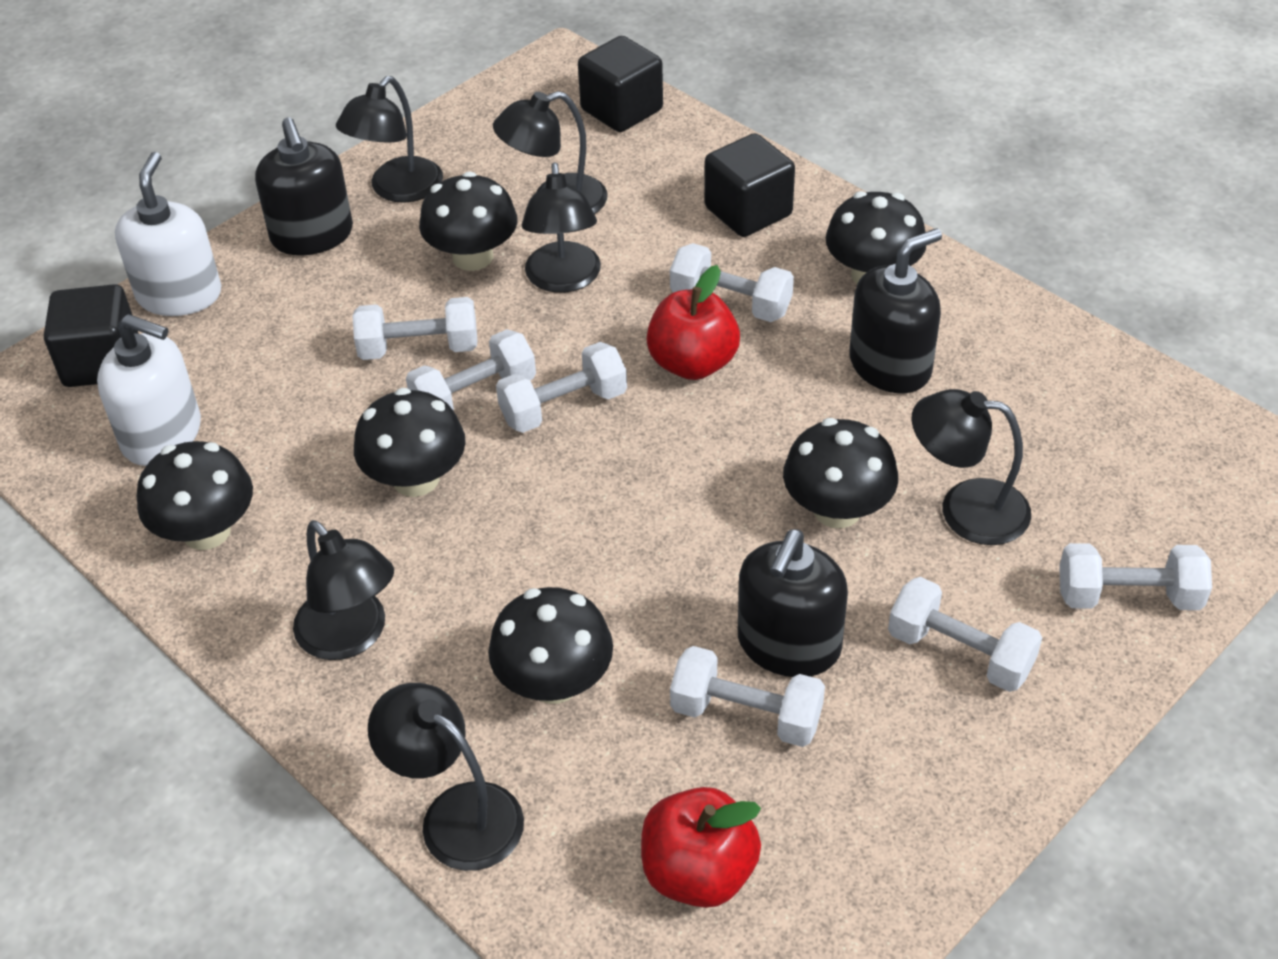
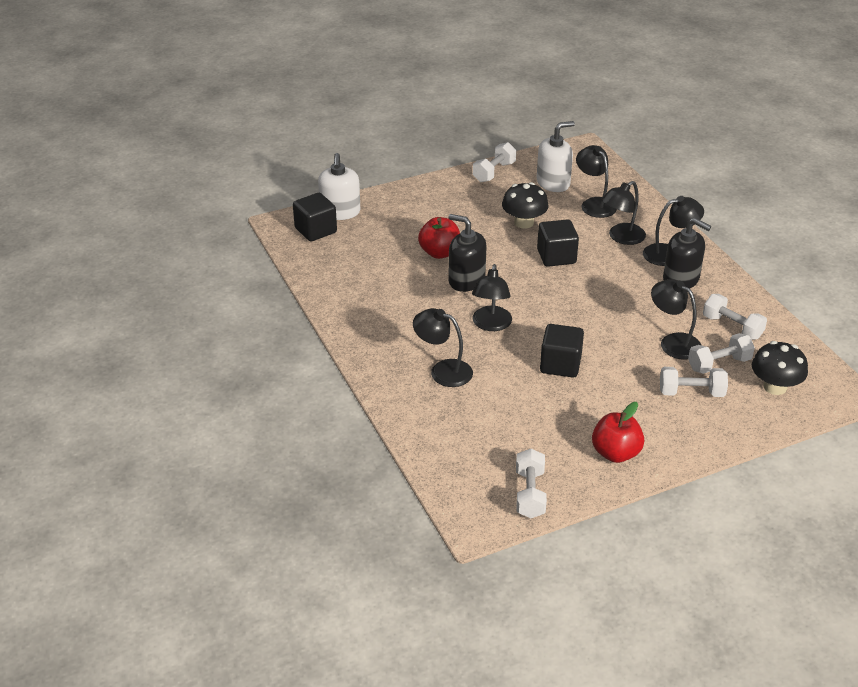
black mushroom: 6 -> 2
black soap dispenser: 3 -> 2
white dumbbell: 7 -> 5

